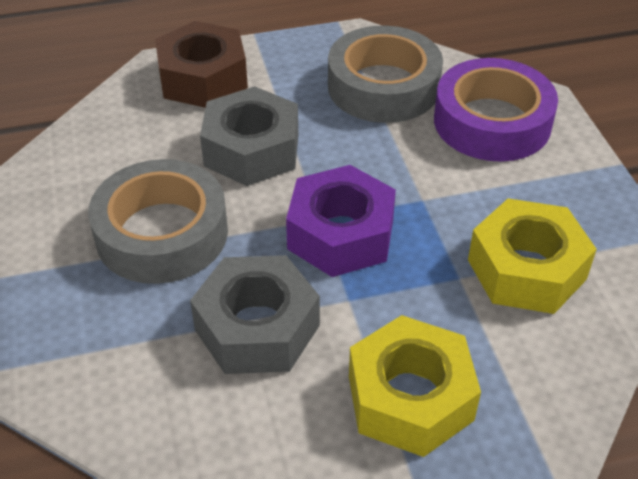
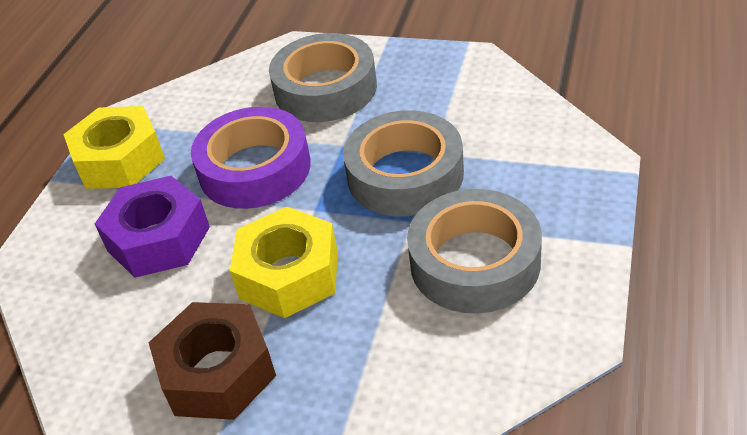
grey nut: 2 -> 0
grey tape: 2 -> 3

